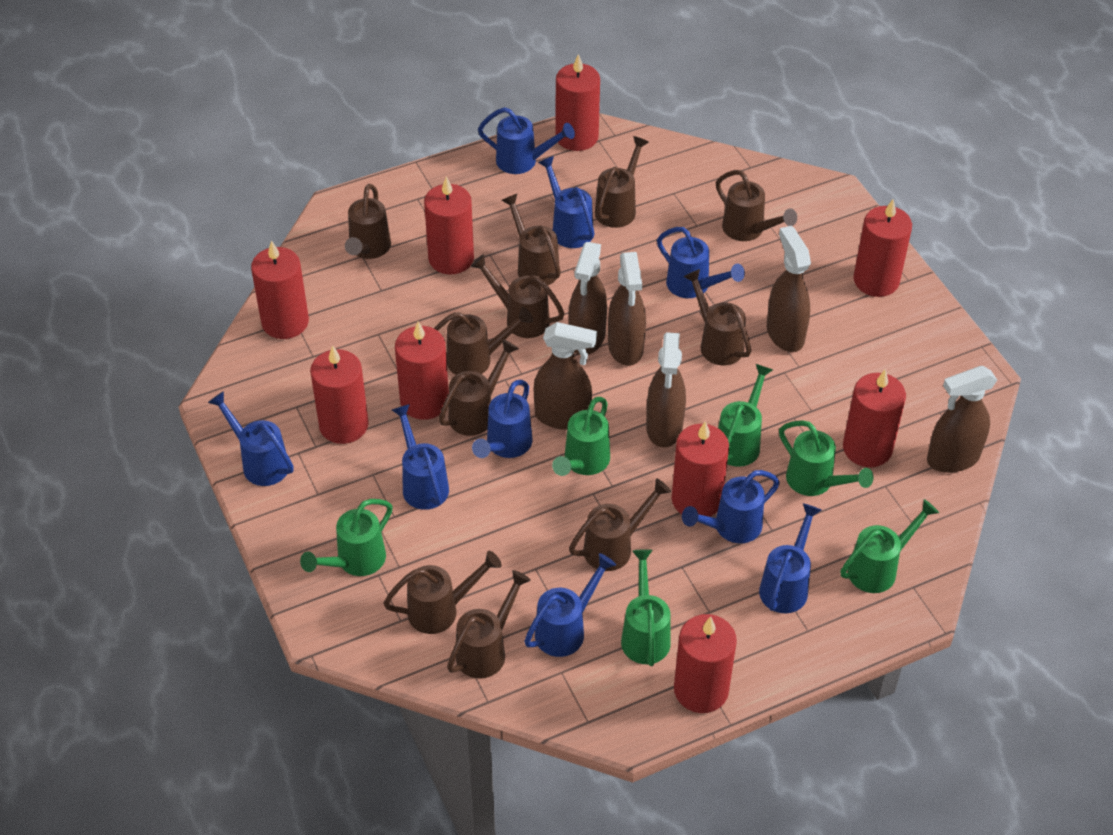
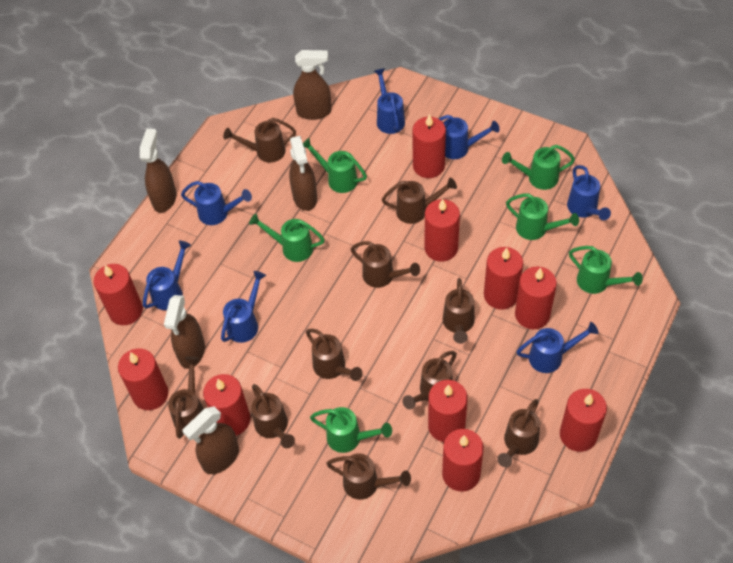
blue watering can: 9 -> 7
brown spray bottle: 6 -> 5
brown watering can: 11 -> 10
red candle: 9 -> 10

